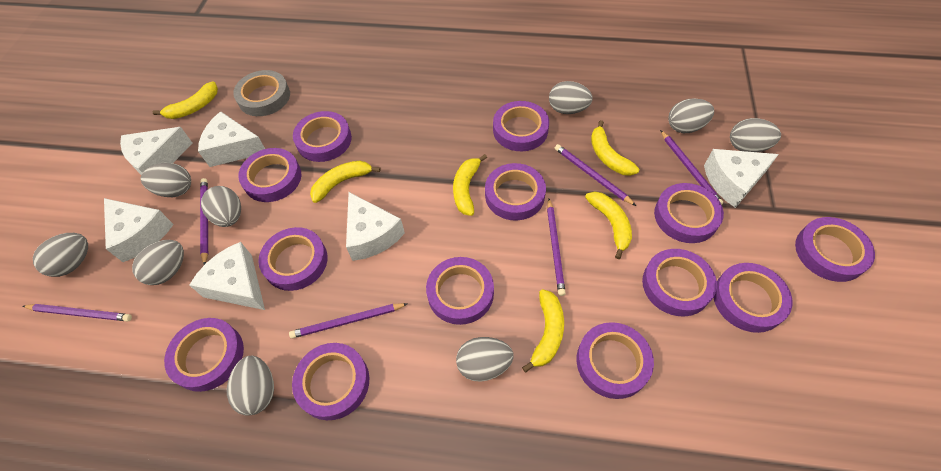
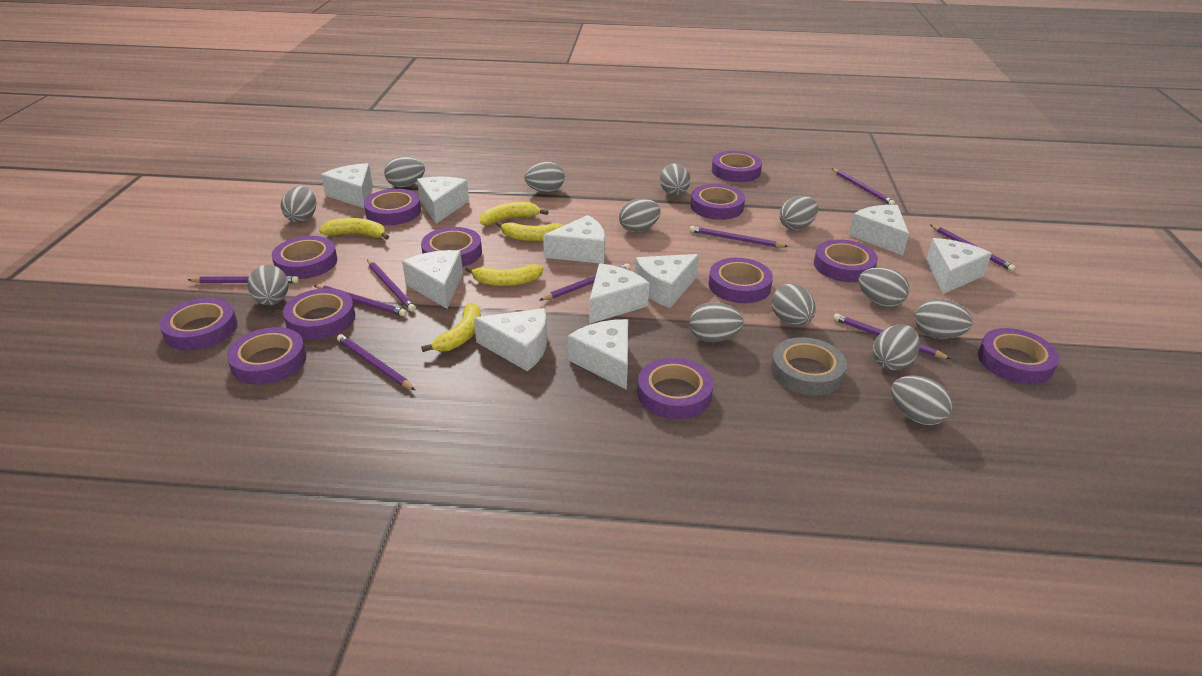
grey egg: 9 -> 13
purple pencil: 6 -> 9
purple tape: 13 -> 12
white cheese: 6 -> 10
yellow banana: 6 -> 5

